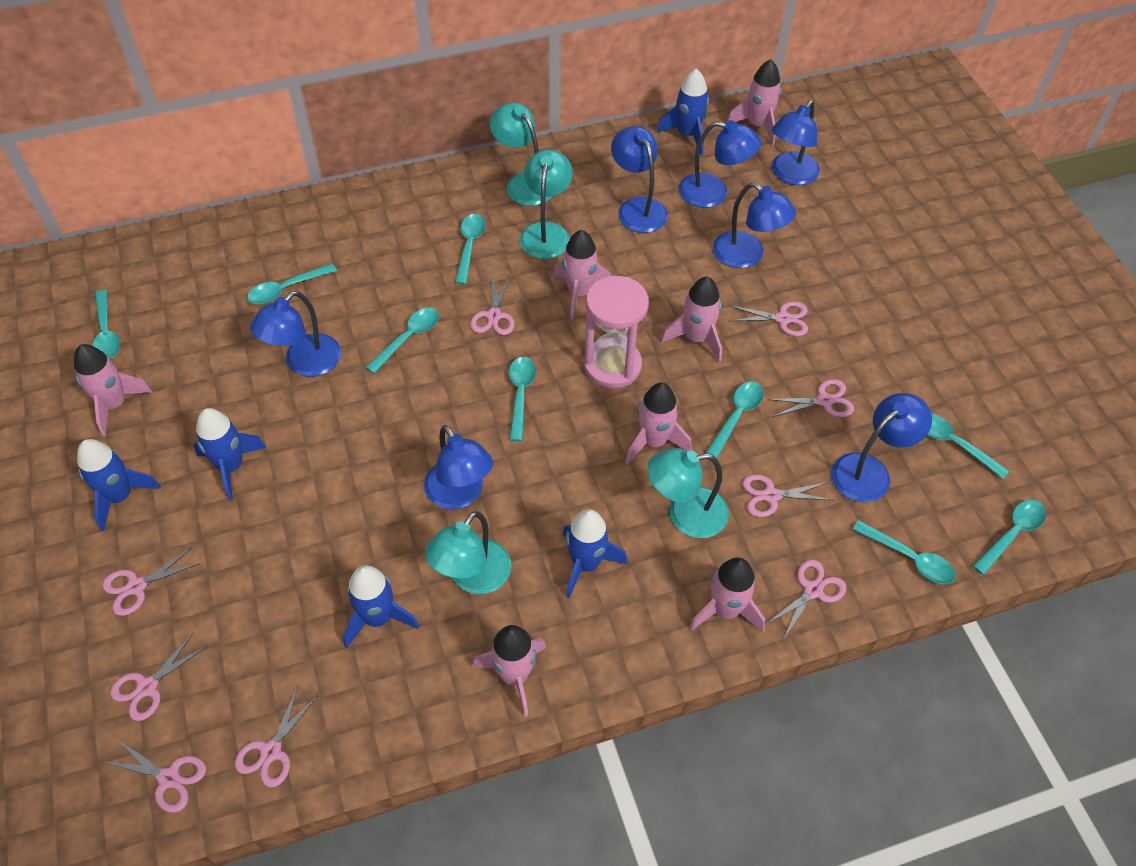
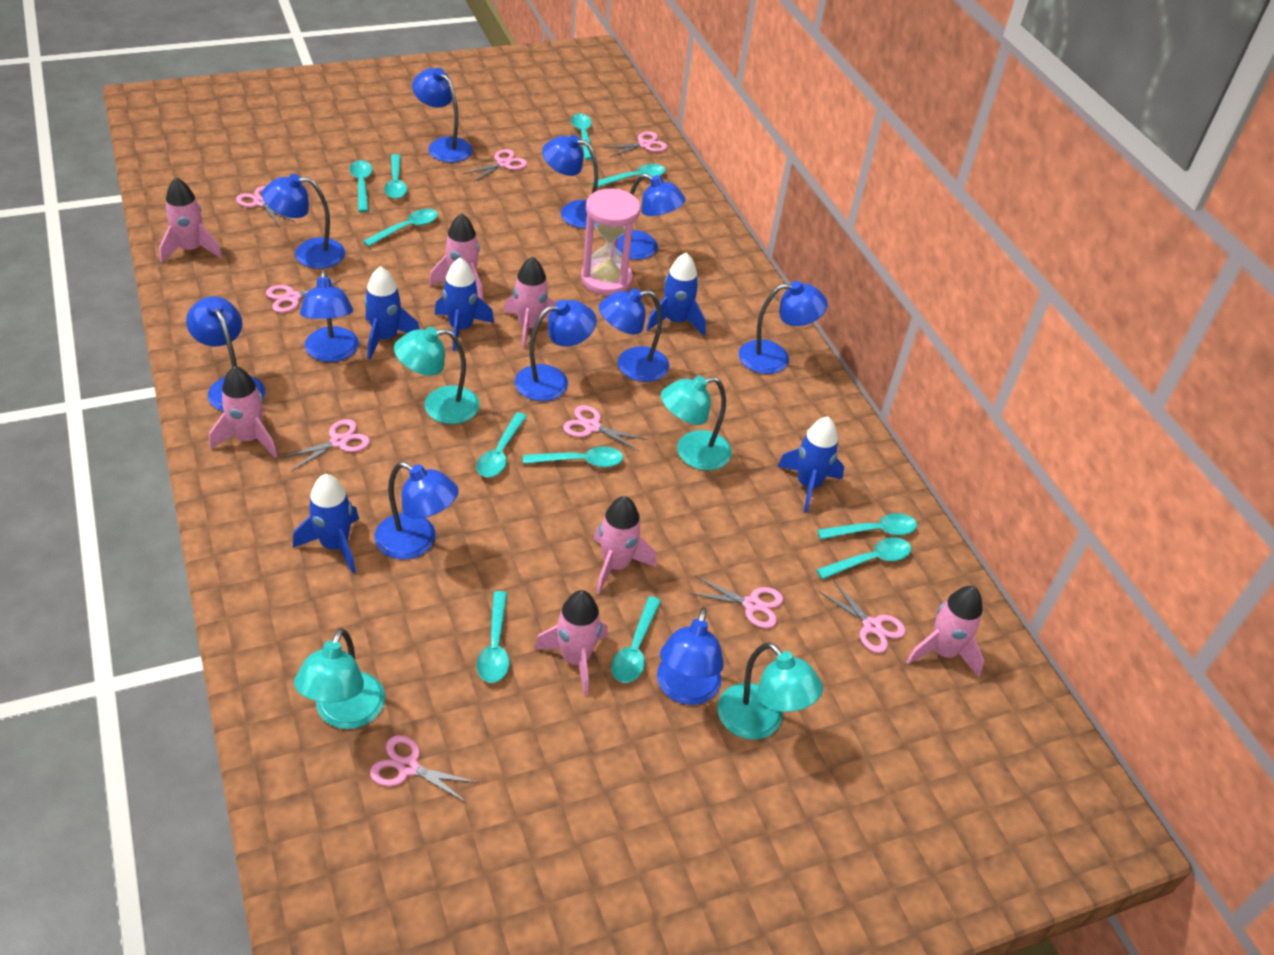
blue lamp: 7 -> 11
turquoise spoon: 9 -> 11

